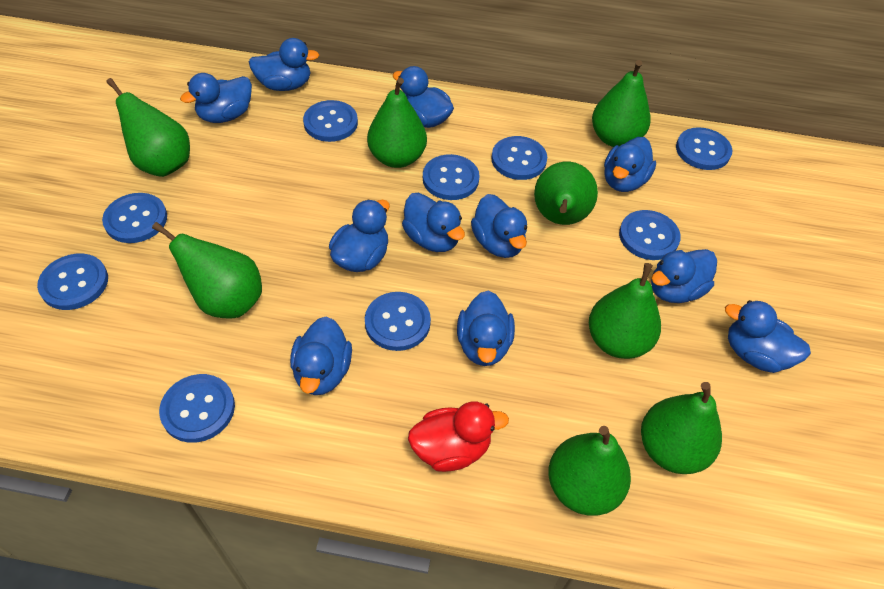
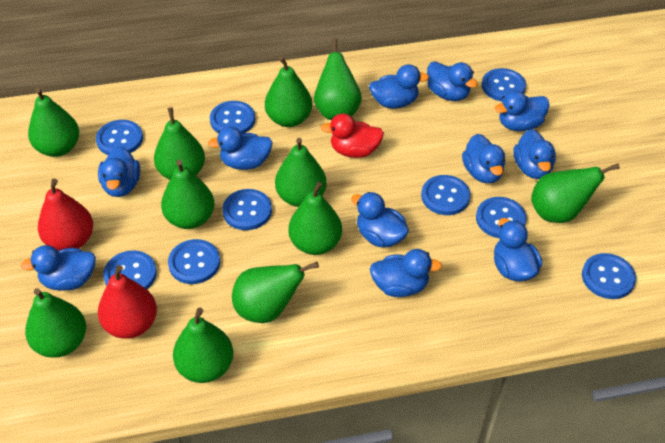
green pear: 8 -> 11
red pear: 0 -> 2

